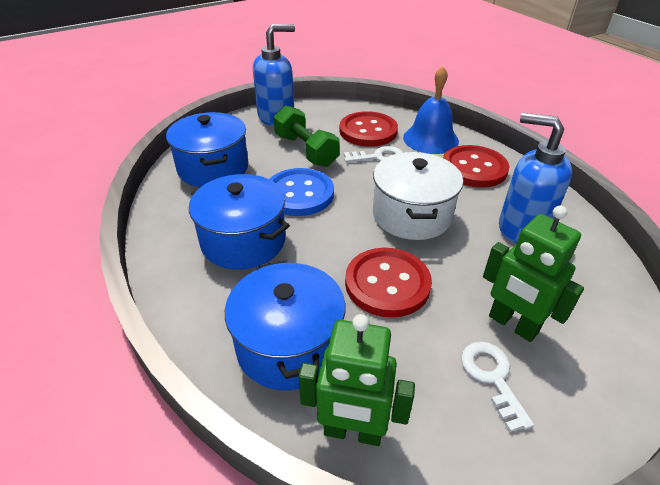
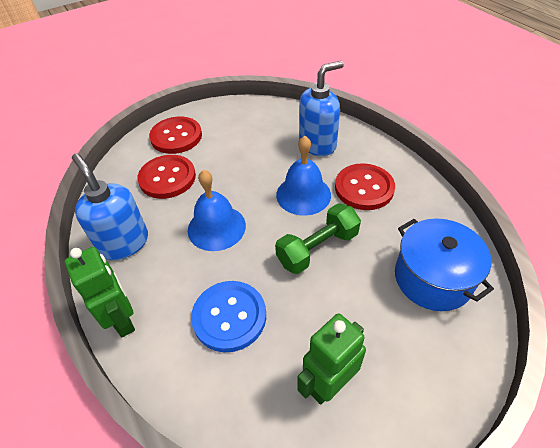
blue bell: 1 -> 2
blue pot: 3 -> 1
white key: 2 -> 0
white pot: 1 -> 0

